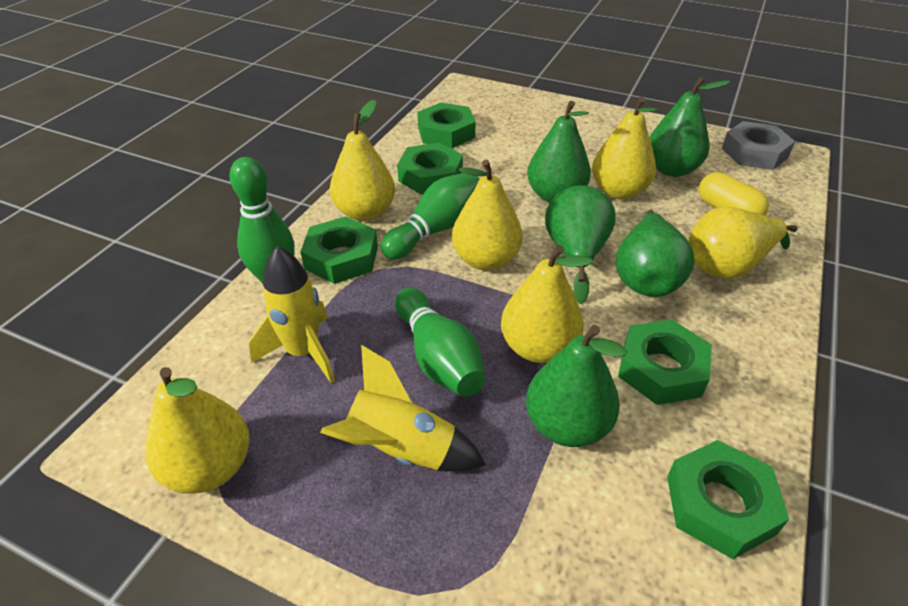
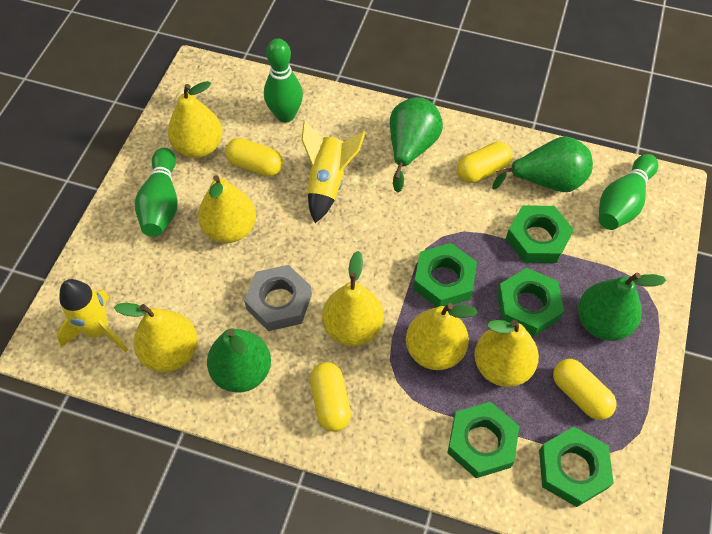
green pear: 5 -> 4
yellow capsule: 1 -> 4

